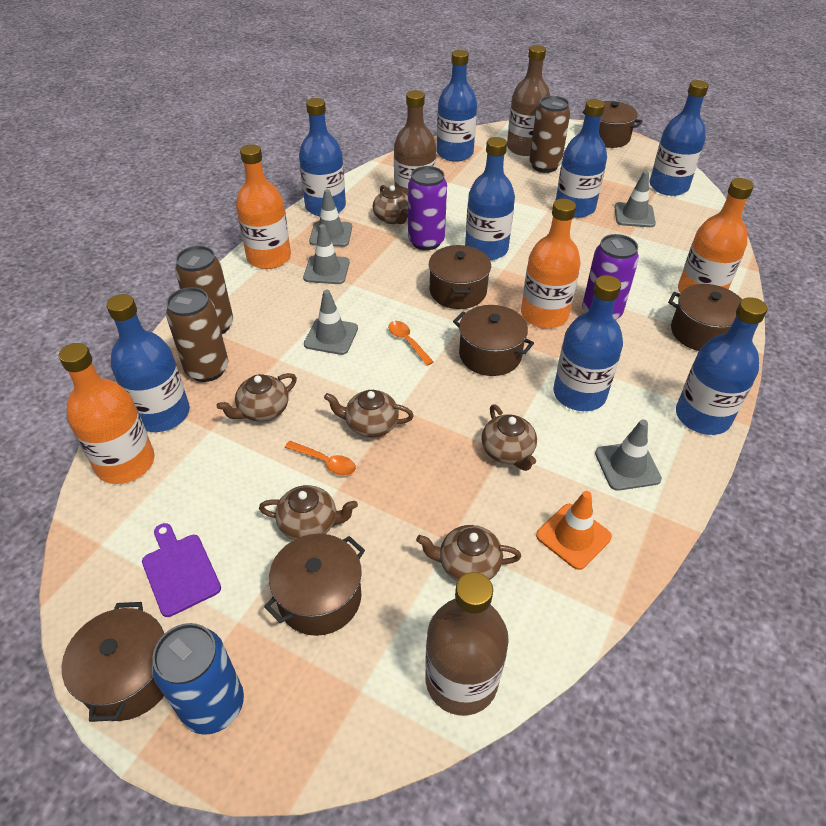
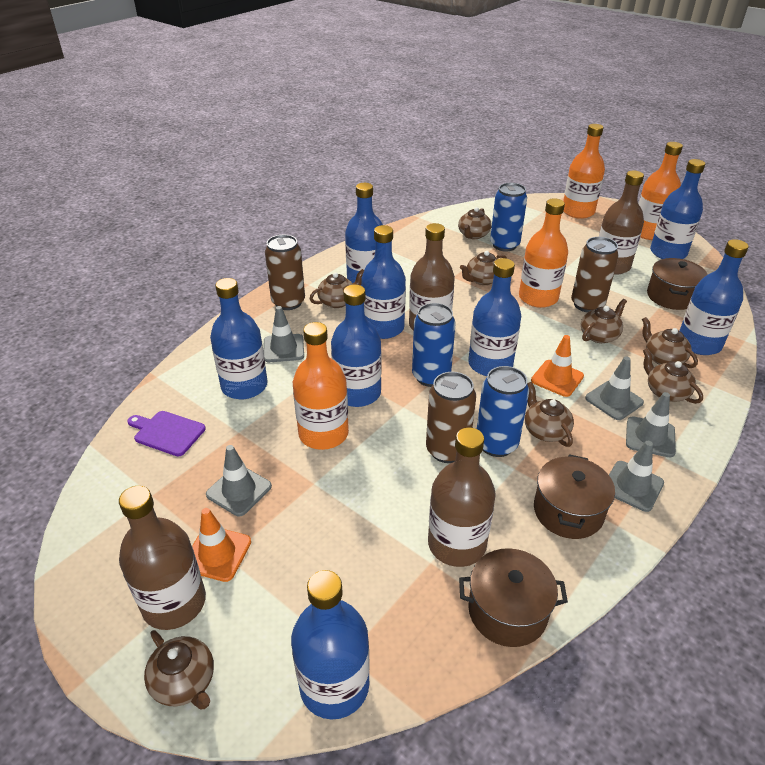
blue can: 1 -> 3
brown bottle: 3 -> 4
brown pot: 6 -> 3
brown teapot: 6 -> 8
orange spoon: 2 -> 0
orange traffic cone: 1 -> 2
purple can: 2 -> 0

